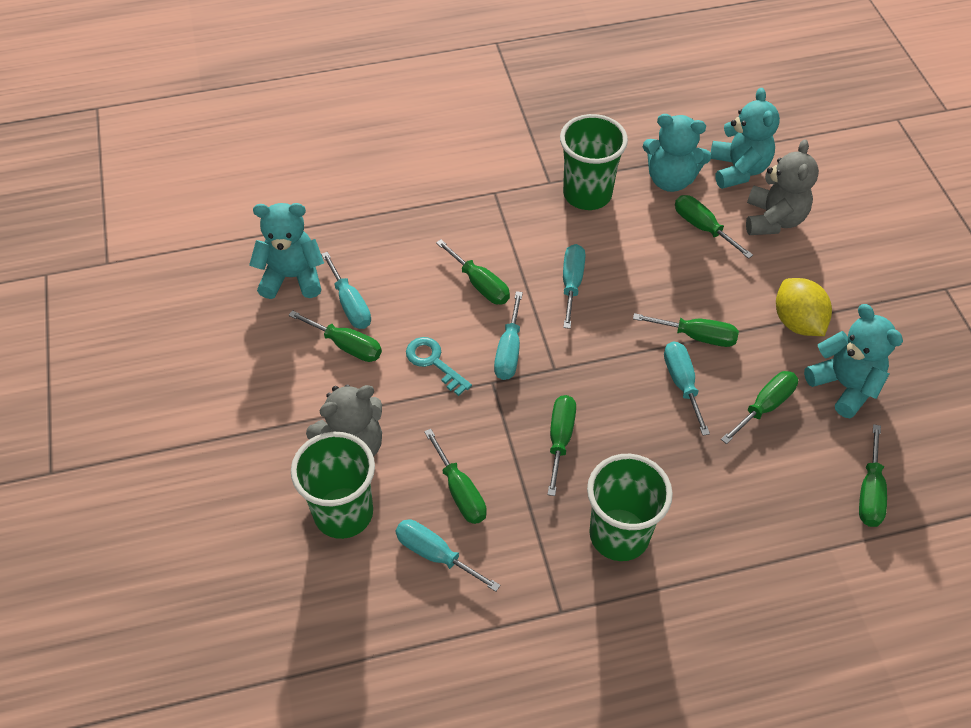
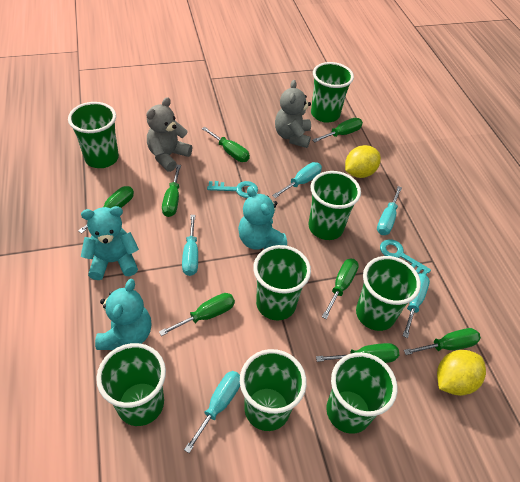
green cup: 3 -> 8
turquoise key: 1 -> 2
turquoise teddy bear: 4 -> 3
yellow lemon: 1 -> 2

